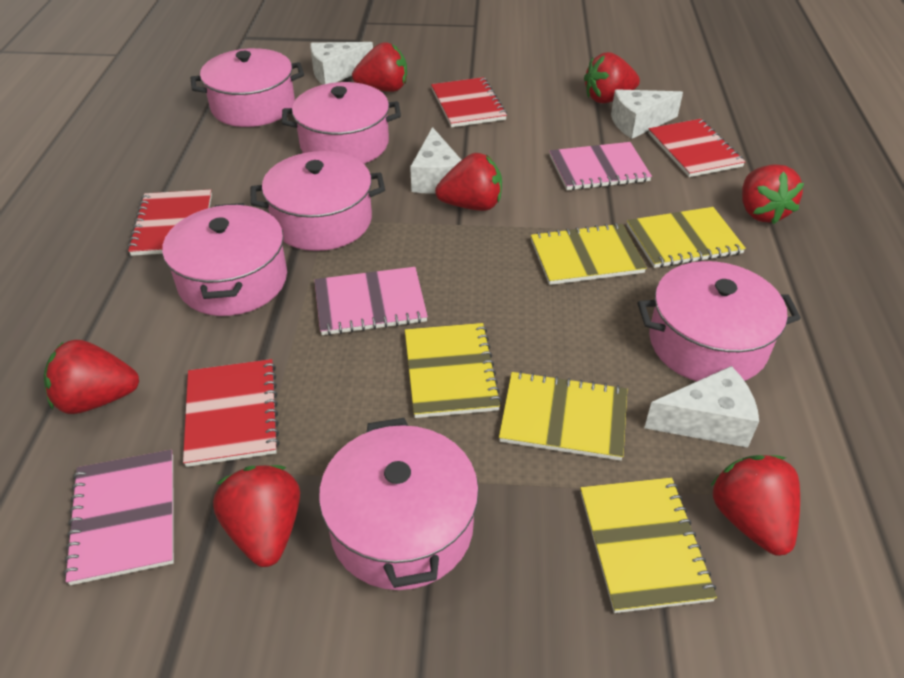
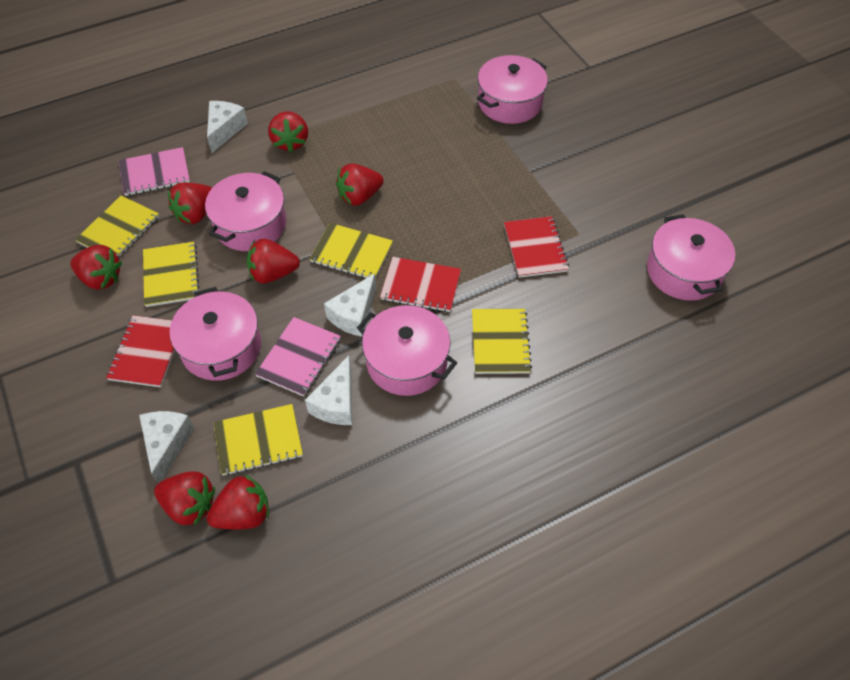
pink notebook: 3 -> 2
pink pot: 6 -> 5
red notebook: 4 -> 3

